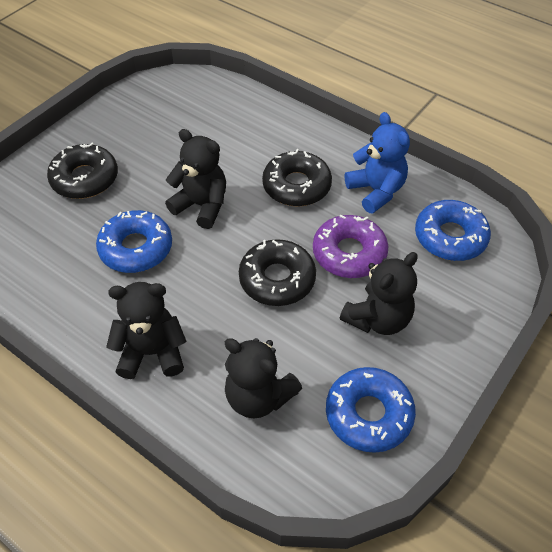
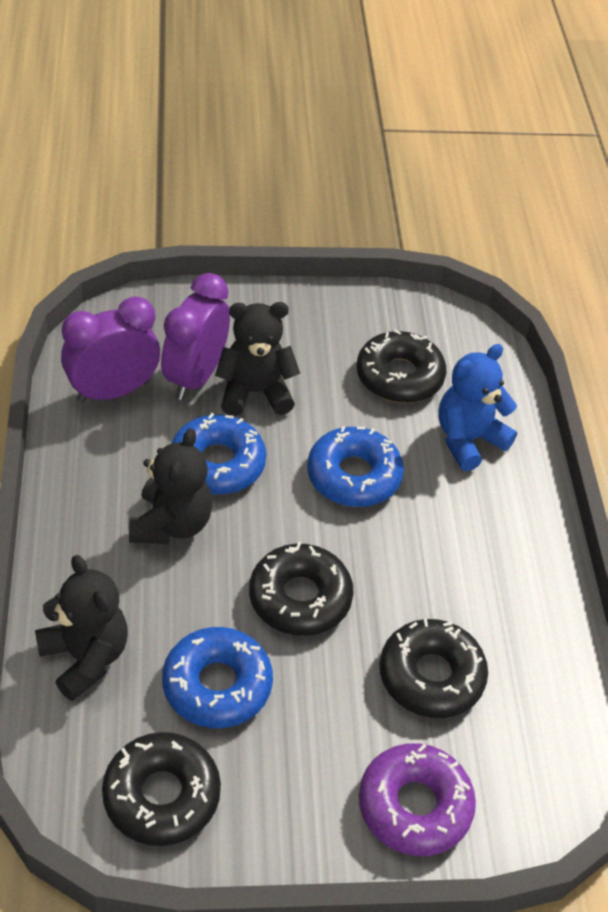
black donut: 3 -> 4
black teddy bear: 4 -> 3
purple clock: 0 -> 2

